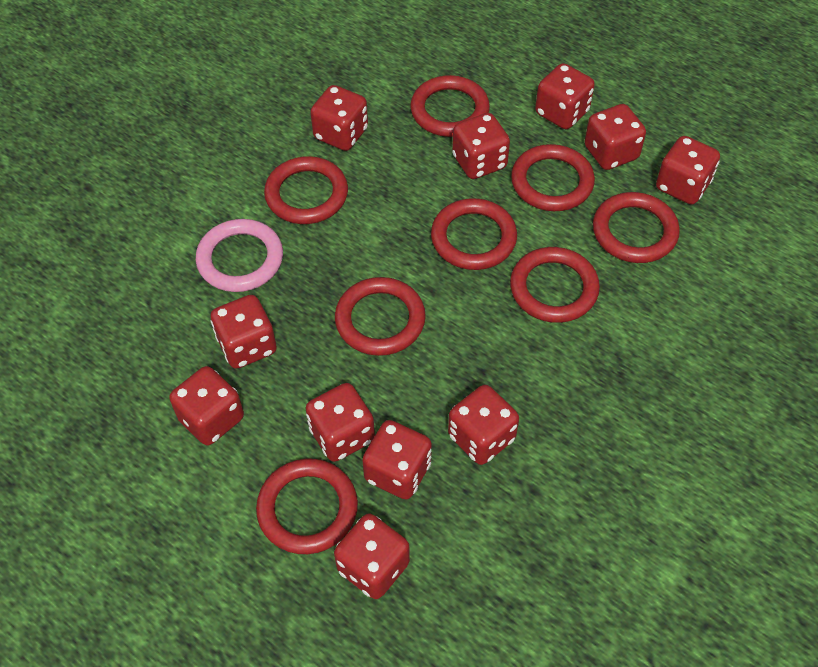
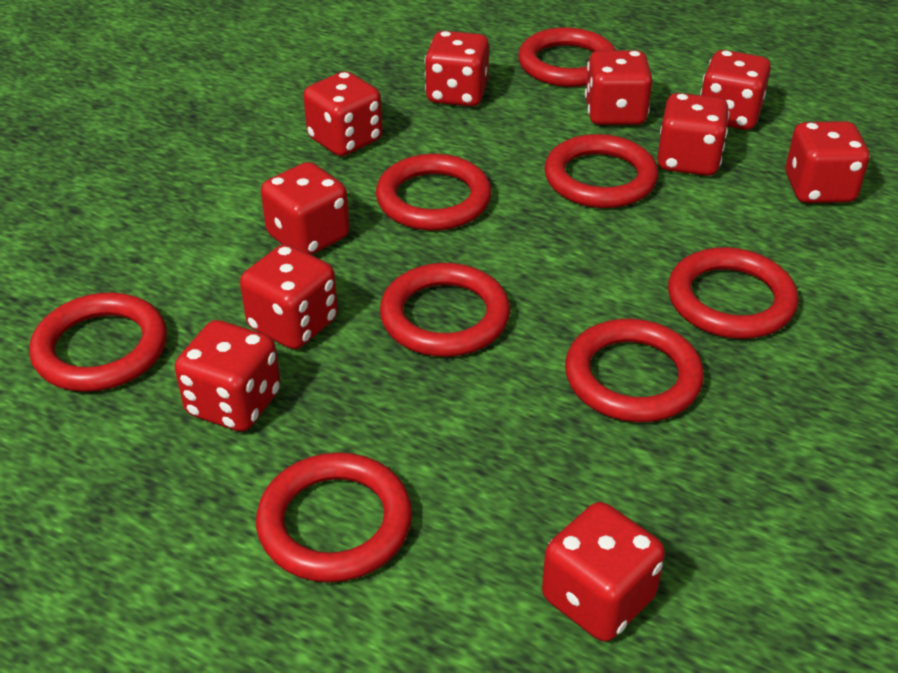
pink ring: 1 -> 0
red dice: 11 -> 10

